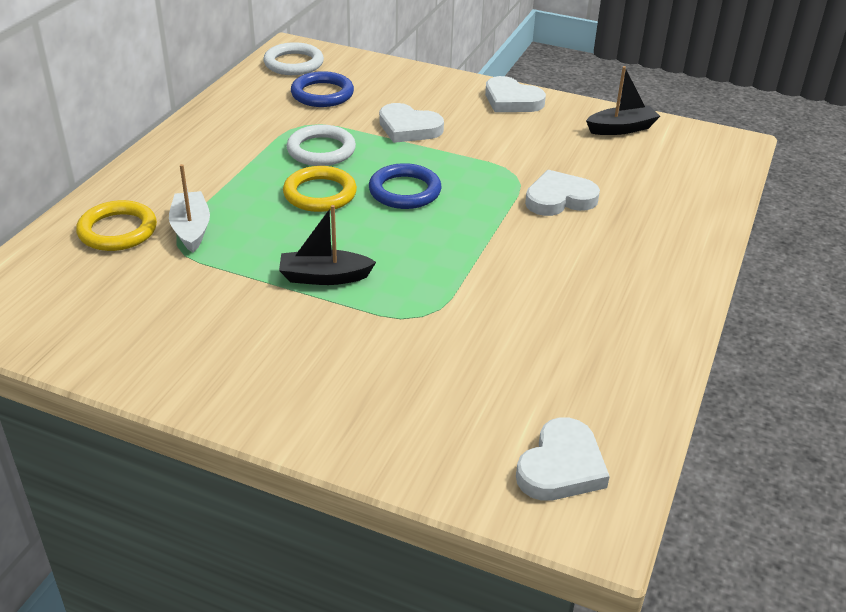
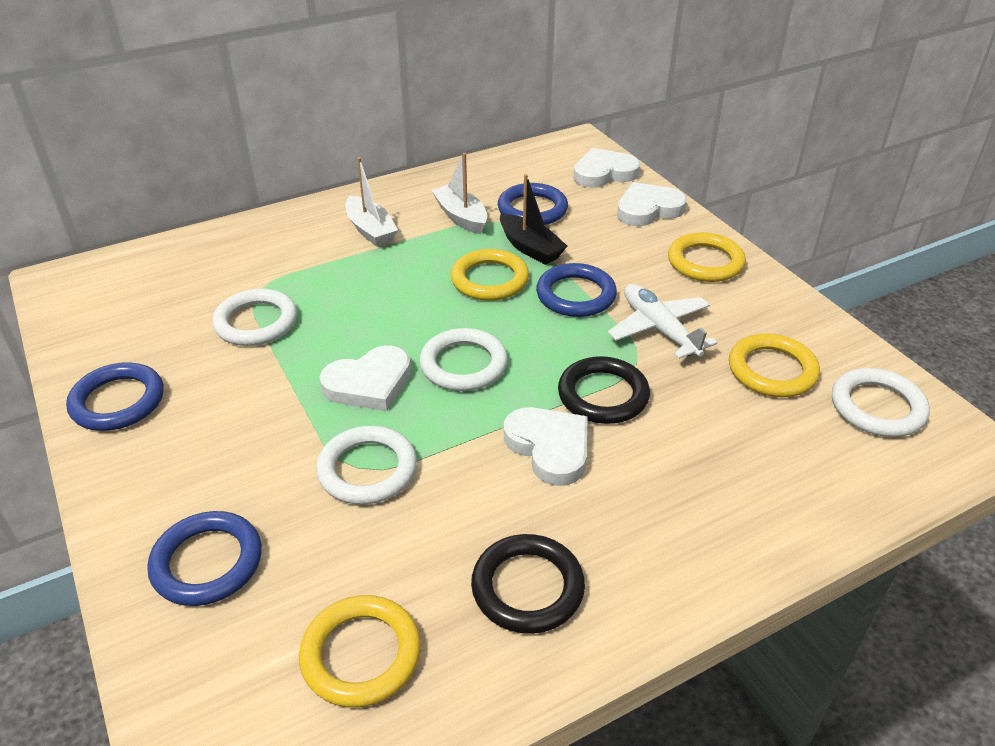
black boat: 2 -> 1
black ring: 0 -> 2
blue ring: 2 -> 4
white boat: 1 -> 2
white plane: 0 -> 1
white ring: 2 -> 4
yellow ring: 2 -> 4

